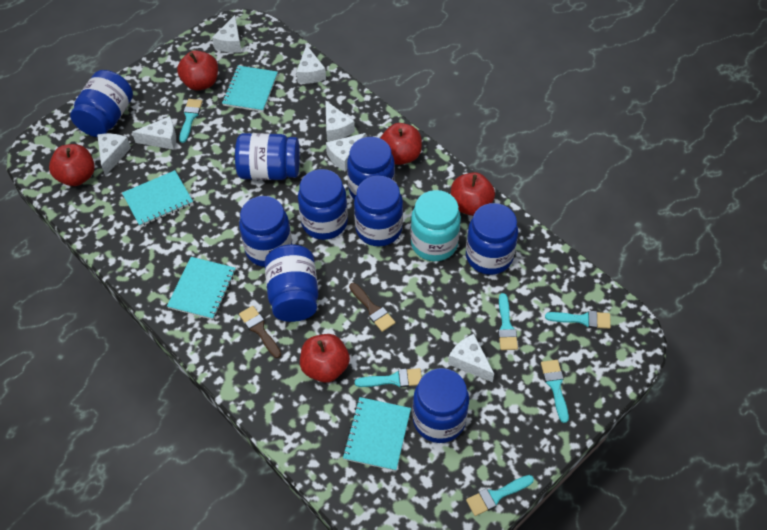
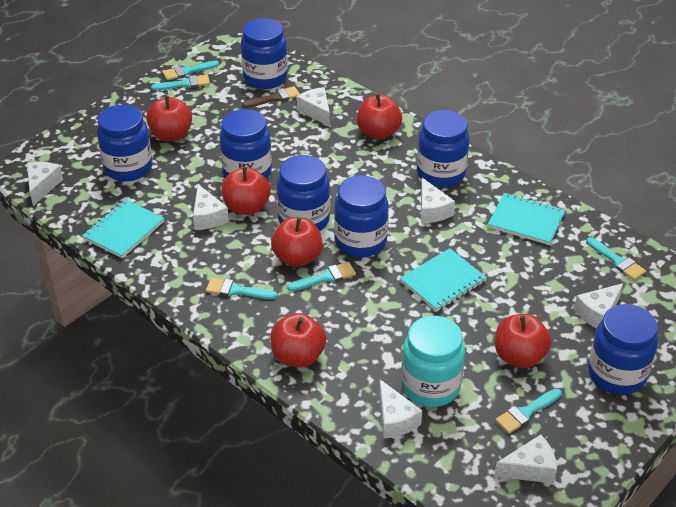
blue jar: 9 -> 7
brown brush: 2 -> 1
red apple: 5 -> 6
turquoise notebook: 4 -> 3

